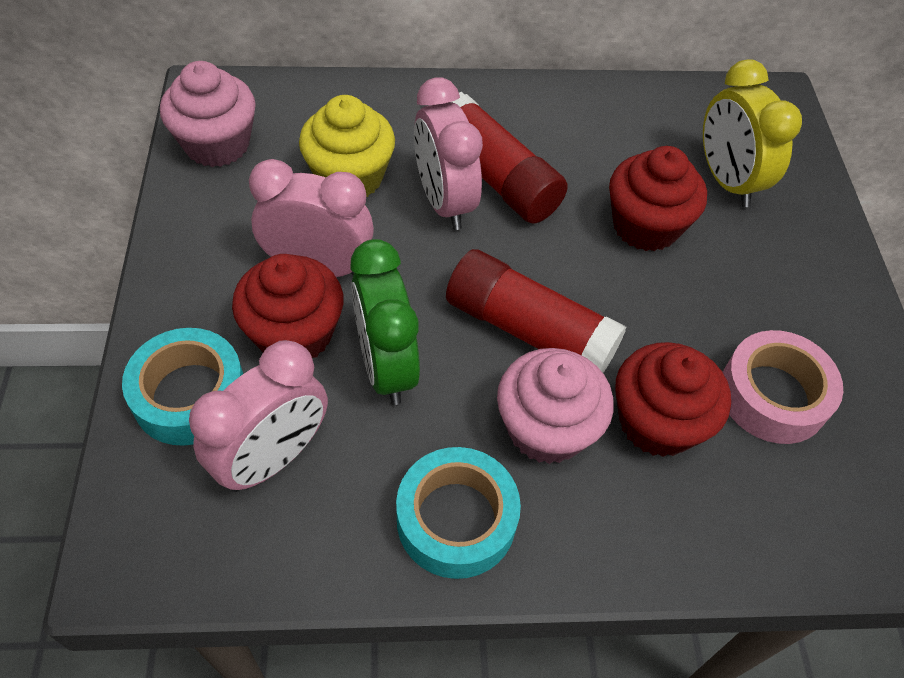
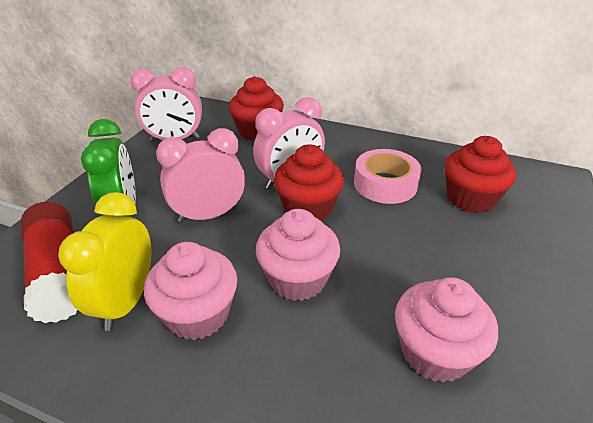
pink cupcake: 2 -> 3
red glue stick: 2 -> 1
turquoise tape: 2 -> 0
yellow cupcake: 1 -> 0

